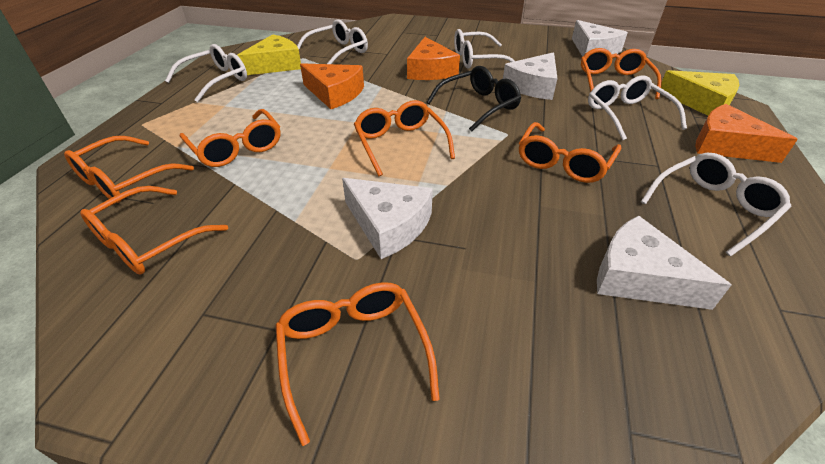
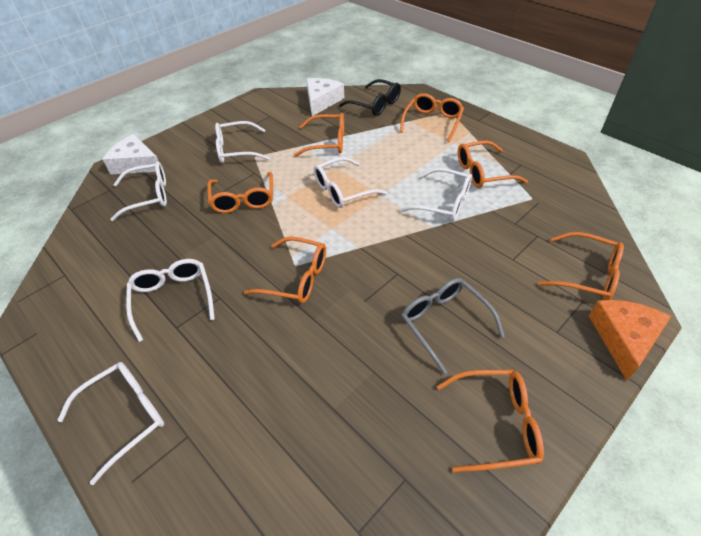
grey glasses: 0 -> 1
orange cheese: 3 -> 1
white cheese: 4 -> 2
white glasses: 5 -> 6
yellow cheese: 2 -> 0

